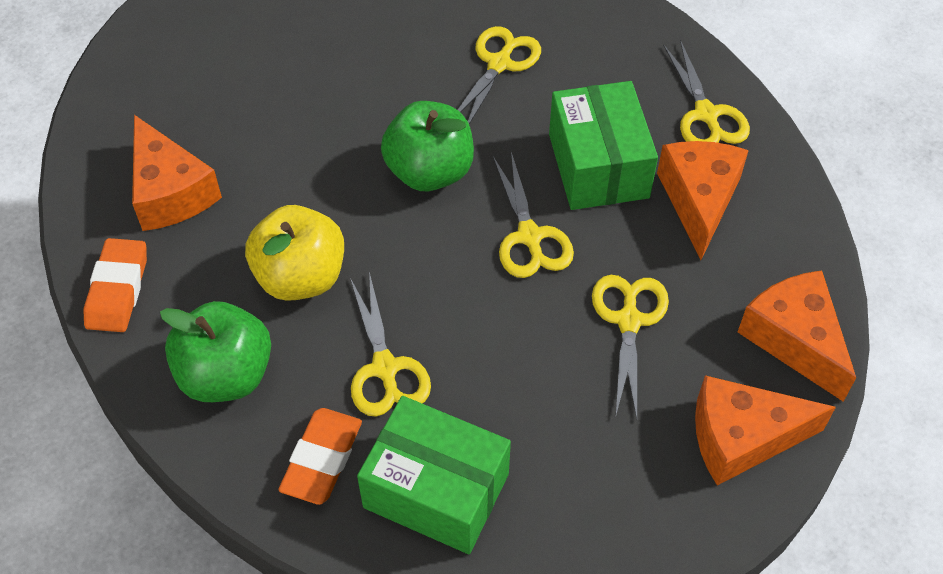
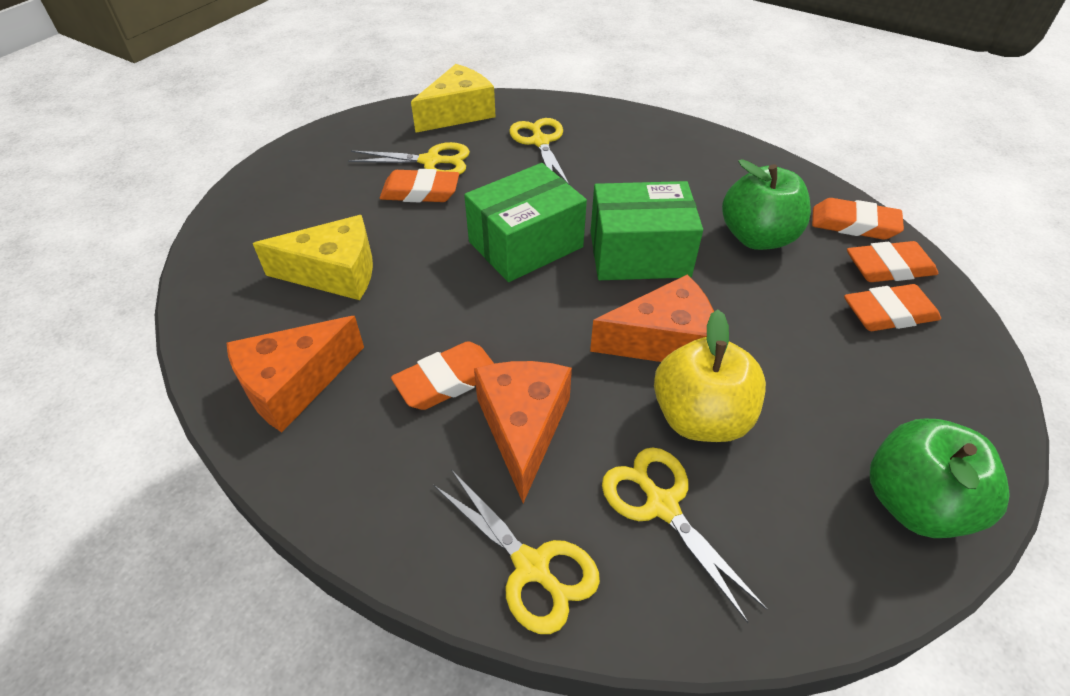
orange cheese: 4 -> 3
orange eraser: 2 -> 5
yellow cheese: 0 -> 2
yellow scissors: 5 -> 4

